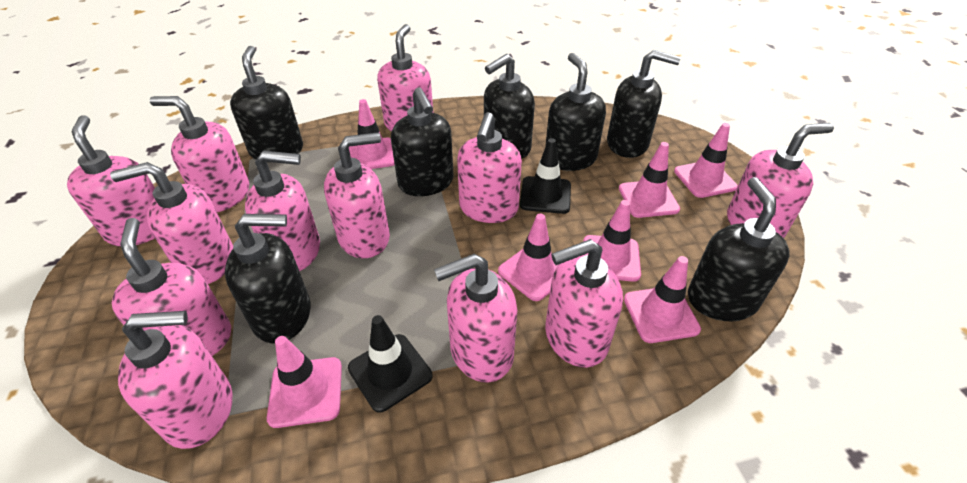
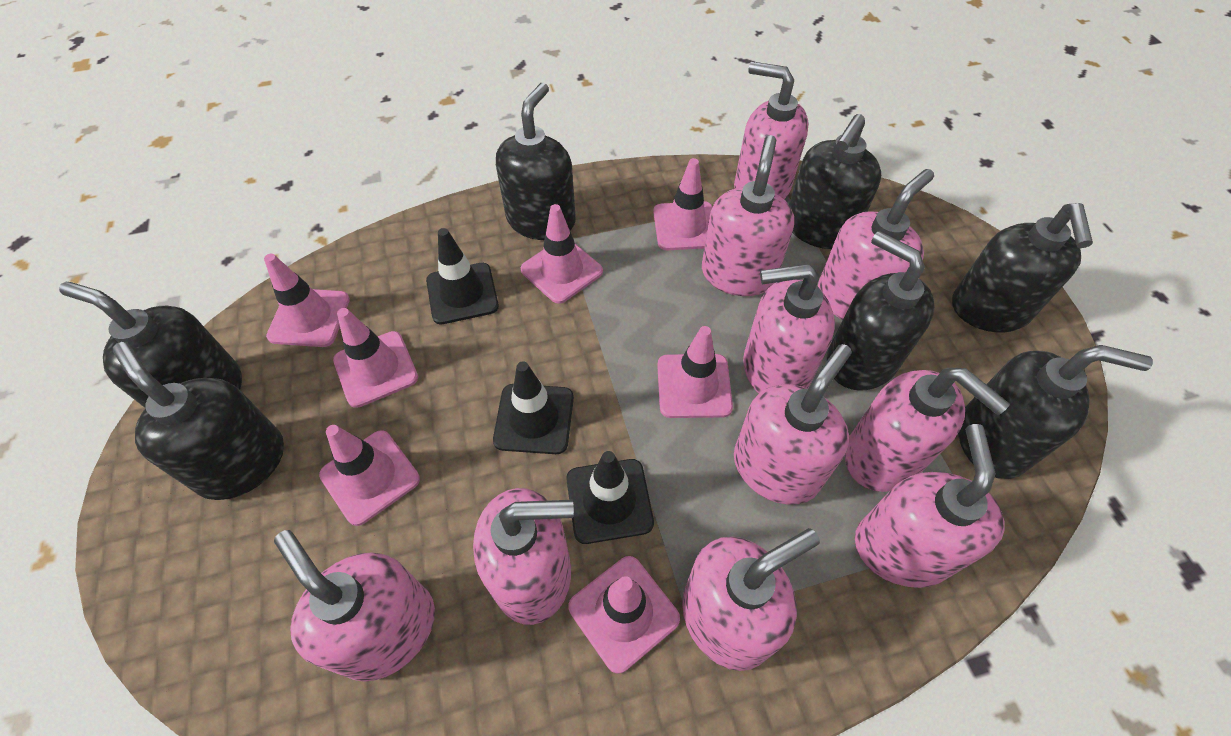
black traffic cone: 2 -> 3
pink soap dispenser: 12 -> 10

